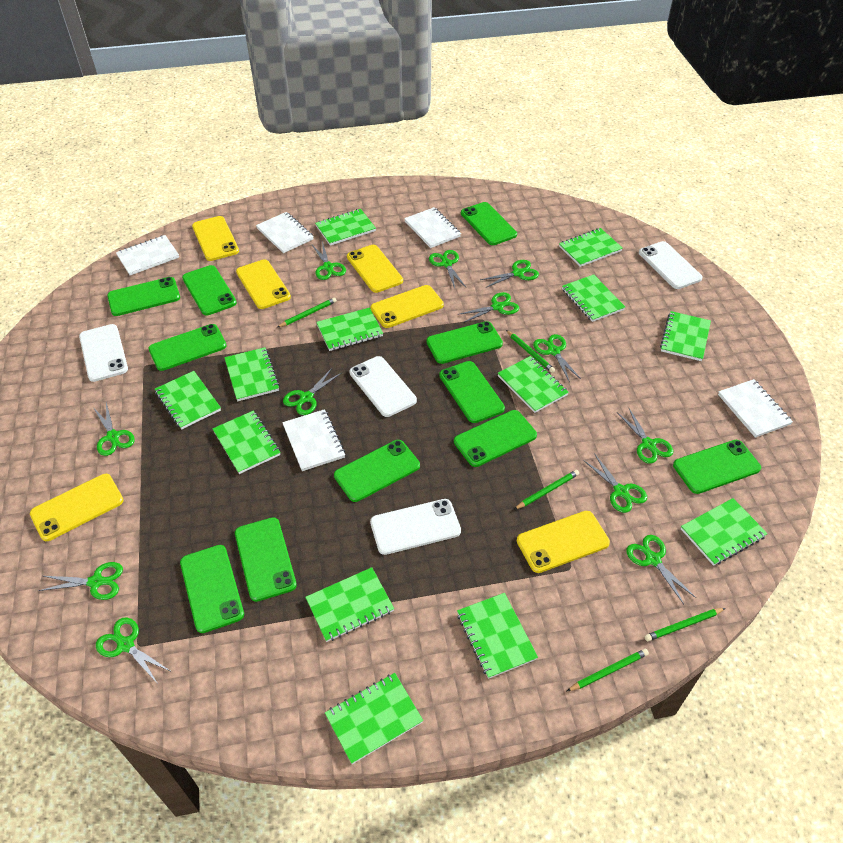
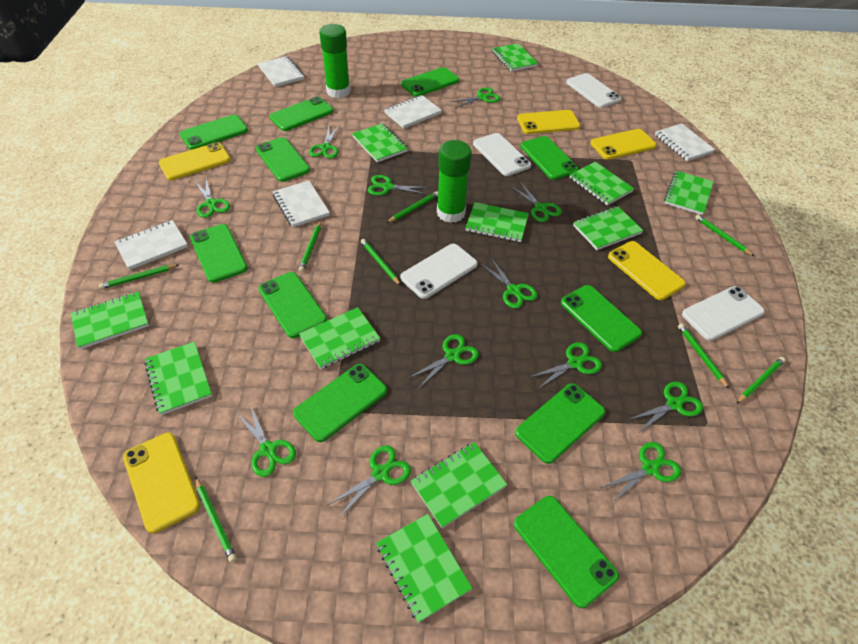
green glue stick: 0 -> 2
green notebook: 13 -> 11
green pencil: 5 -> 8
yellow phone: 6 -> 5

